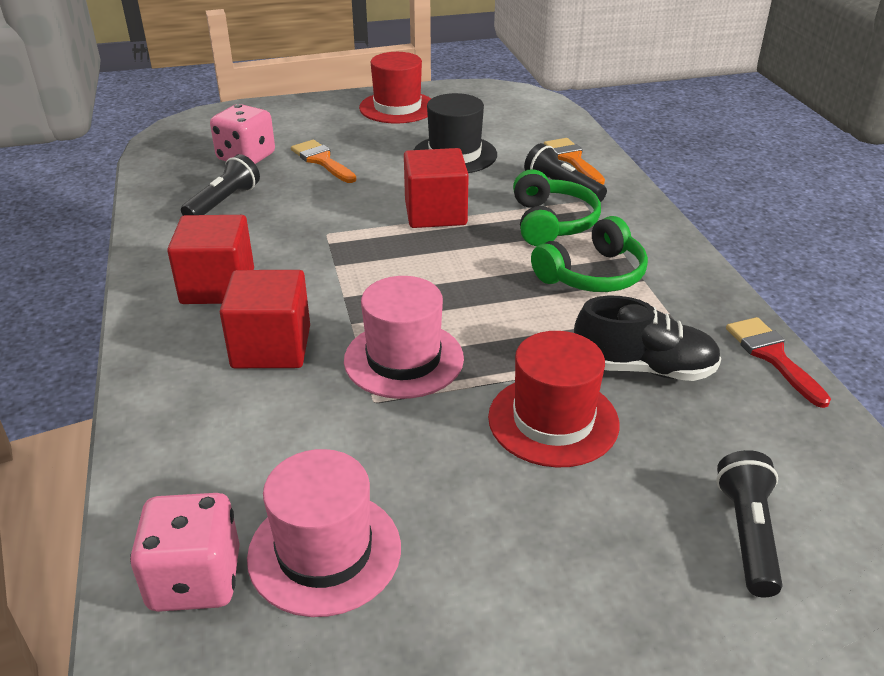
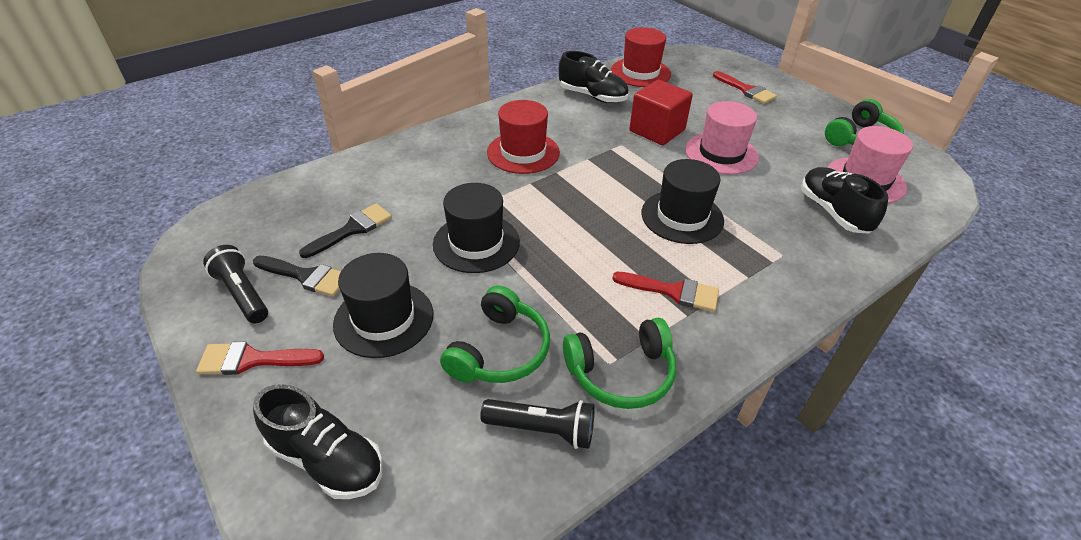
black brush: 0 -> 2
black flashlight: 3 -> 2
black hat: 1 -> 3
black shoe: 1 -> 3
green headphones: 2 -> 3
orange brush: 2 -> 0
pink dice: 2 -> 0
red brush: 1 -> 3
red cube: 3 -> 1

